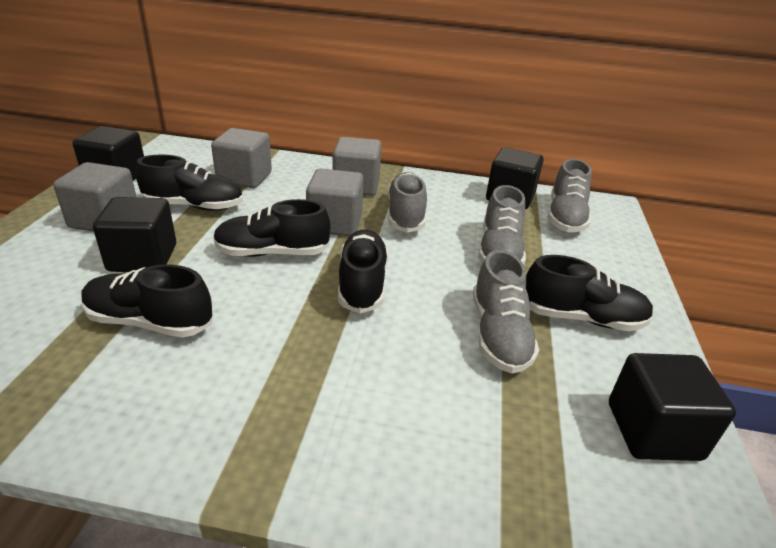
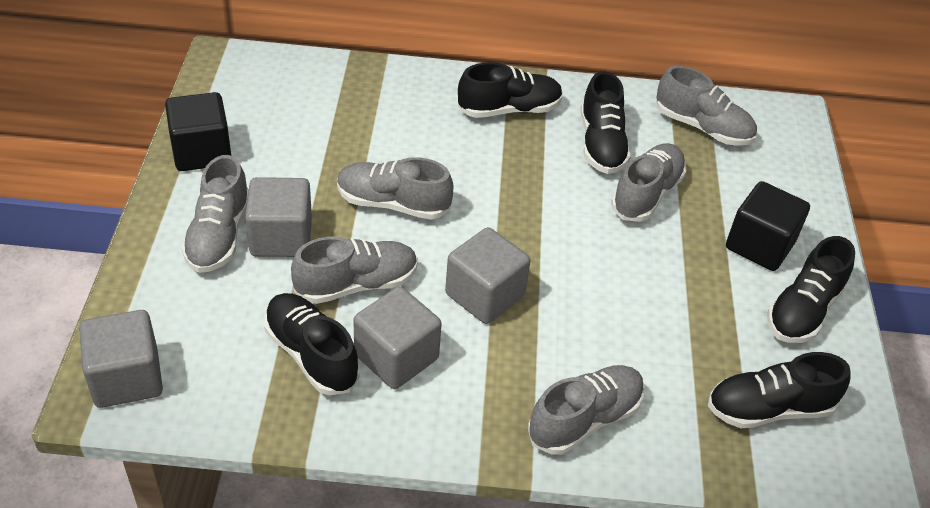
black cube: 4 -> 2
grey shoe: 4 -> 6

